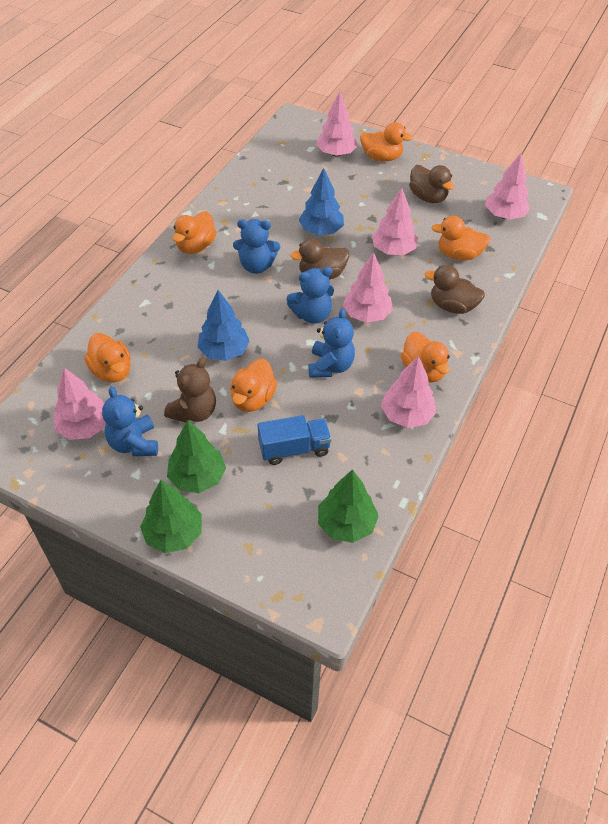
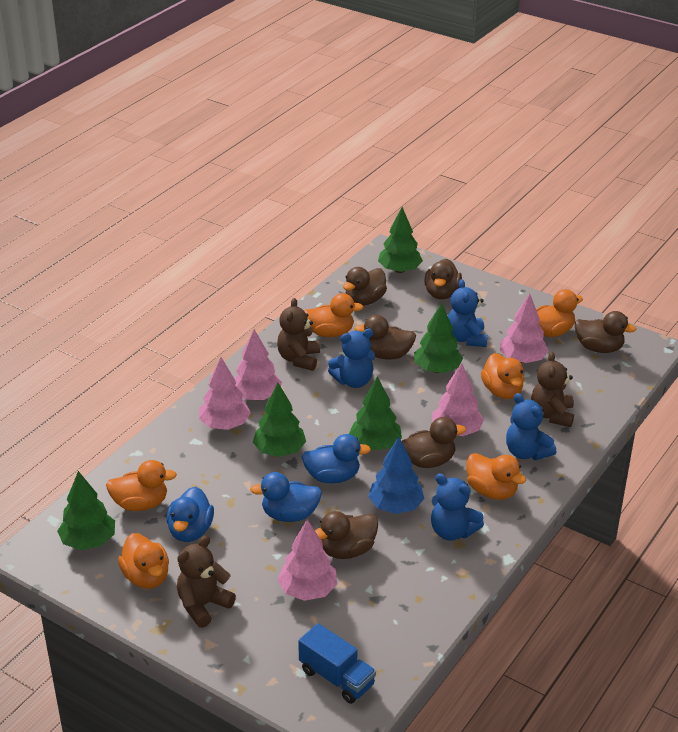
blue duck: 0 -> 3
blue tree: 2 -> 1
brown duck: 3 -> 6
brown teddy bear: 1 -> 3
green tree: 3 -> 5
pink tree: 6 -> 5

